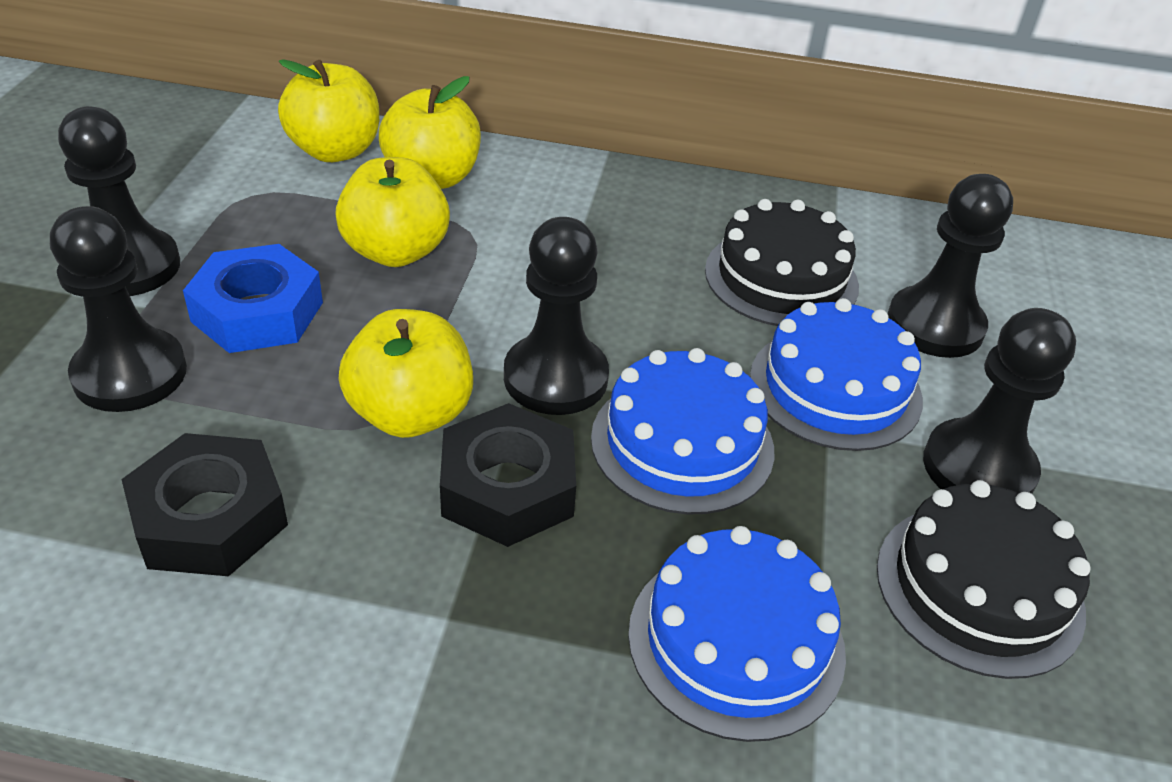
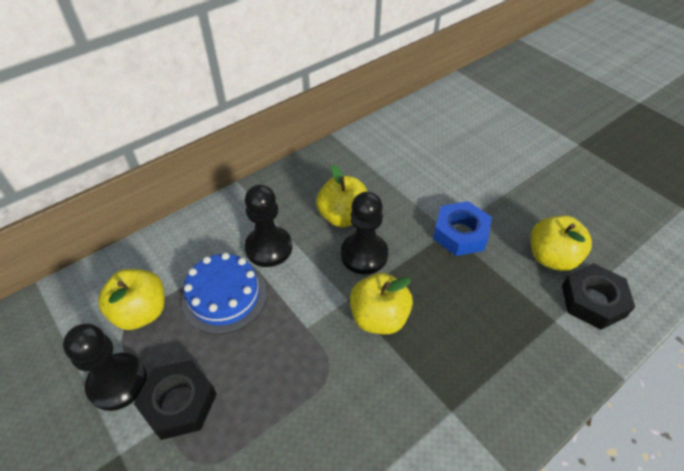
black cake: 2 -> 0
black pawn: 5 -> 3
blue cake: 3 -> 1

